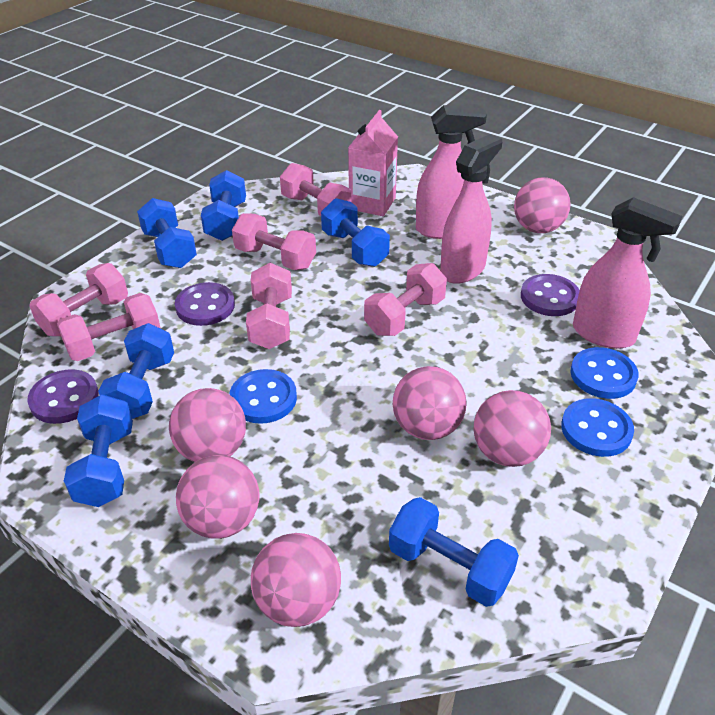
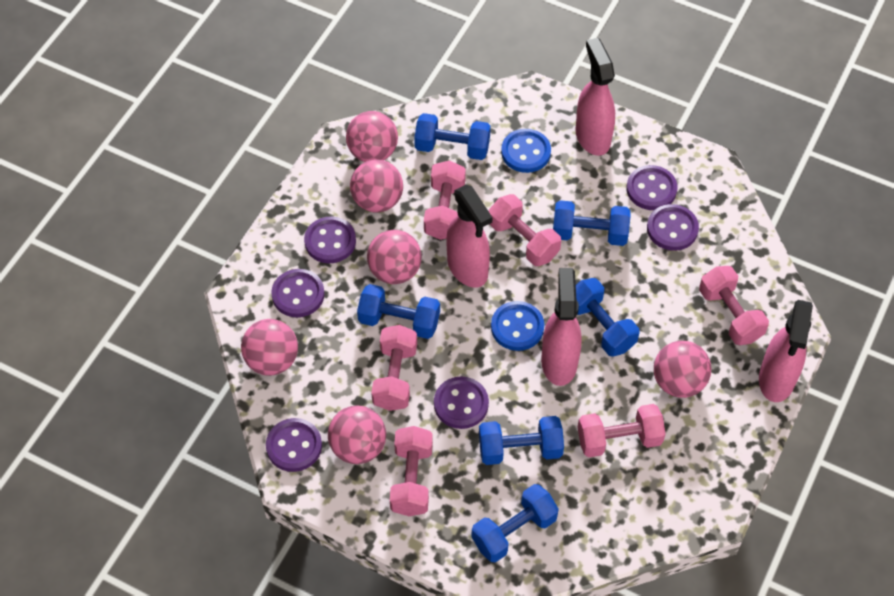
blue button: 3 -> 2
pink carton: 1 -> 0
pink spray bottle: 3 -> 4
purple button: 3 -> 6

